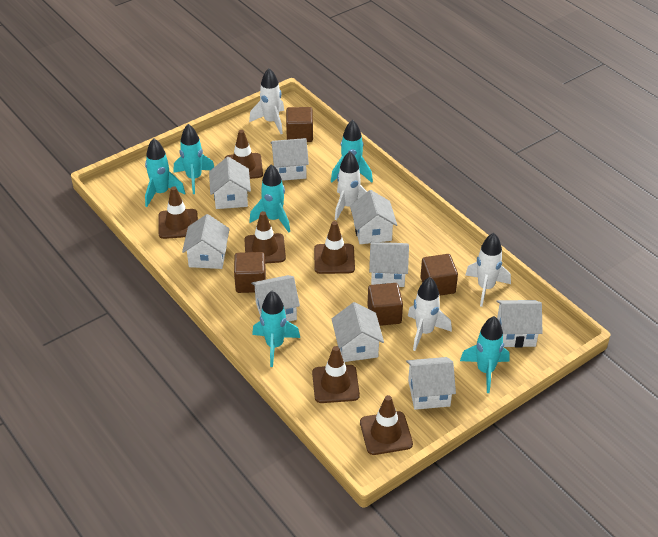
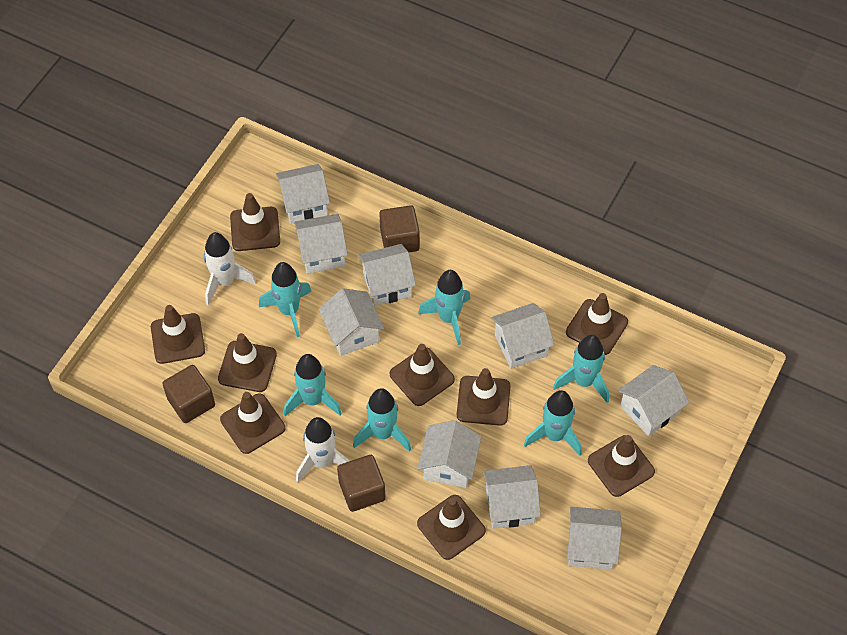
brown cube: 4 -> 3
brown traffic cone: 6 -> 9
white rocket: 4 -> 2

